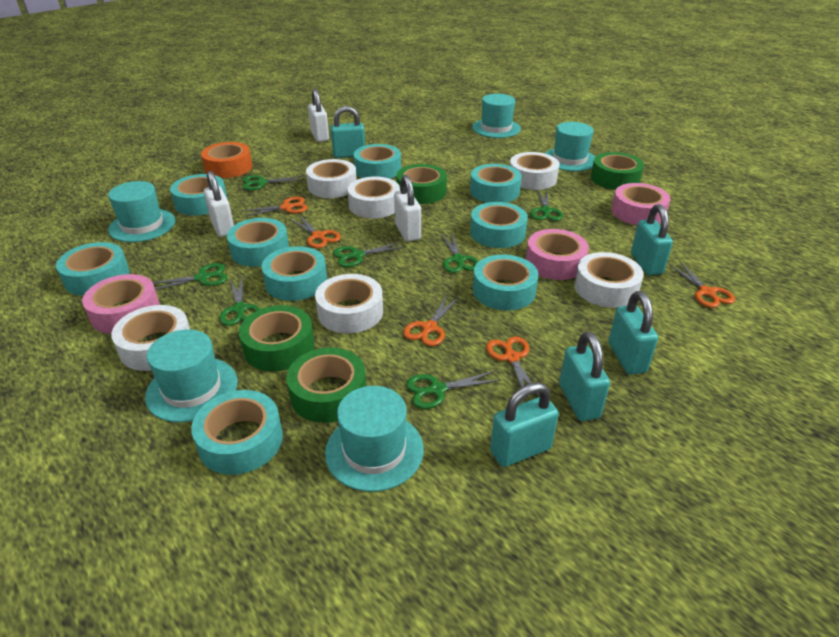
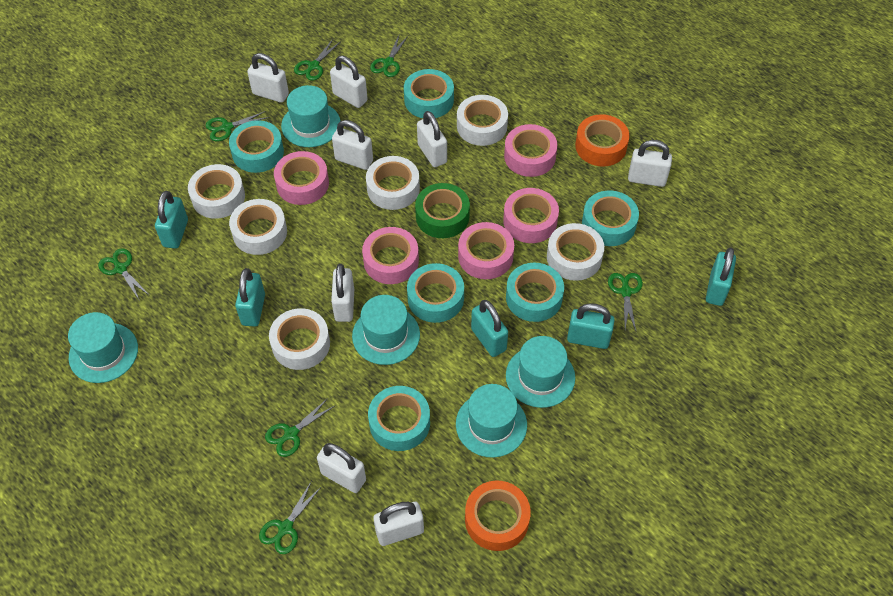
green tape: 4 -> 1
orange scissors: 5 -> 0
orange tape: 1 -> 2
pink tape: 3 -> 5
turquoise tape: 9 -> 6
white padlock: 3 -> 8

